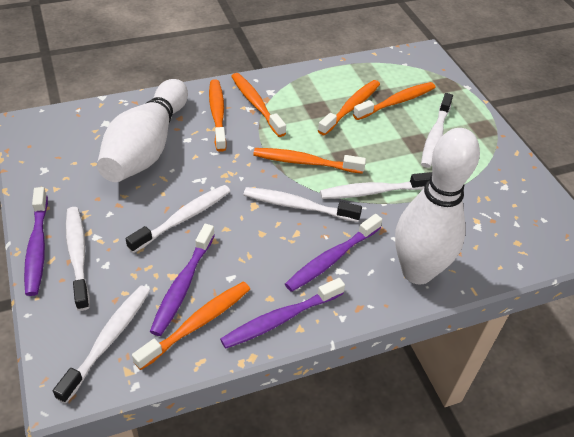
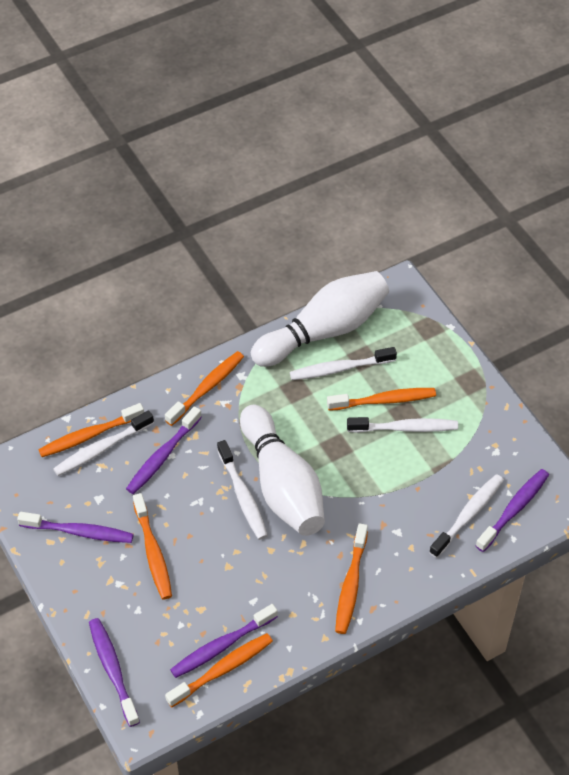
purple toothbrush: 4 -> 5
white toothbrush: 6 -> 5

